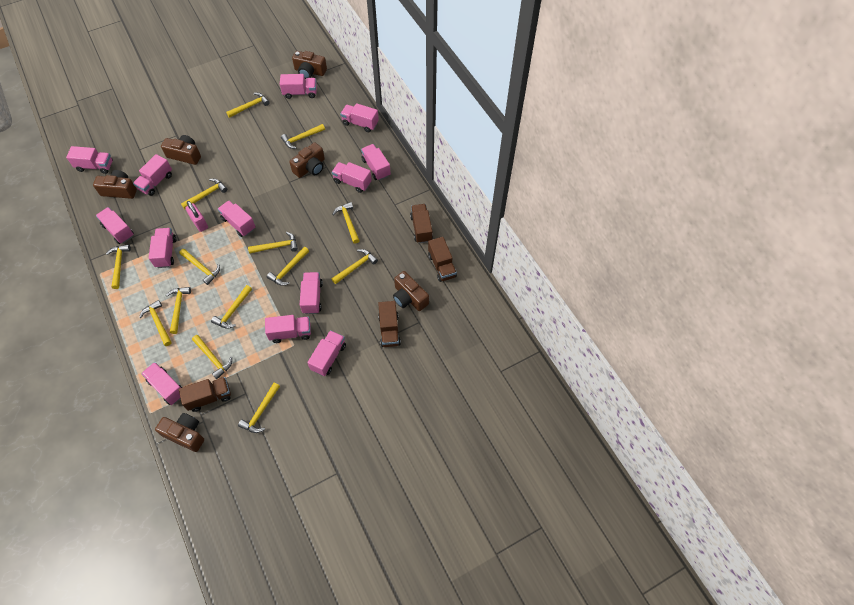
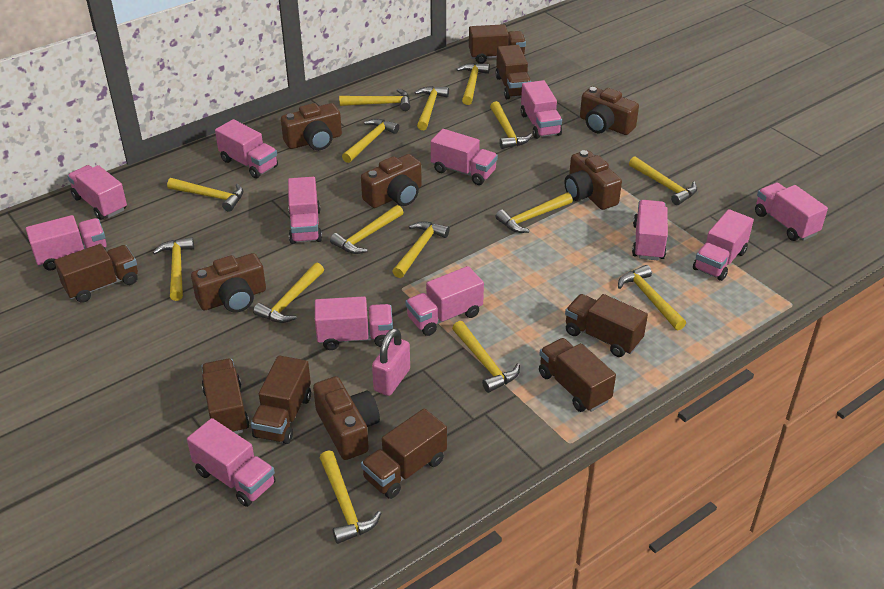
brown truck: 4 -> 8
pink truck: 13 -> 12
yellow hammer: 14 -> 15

